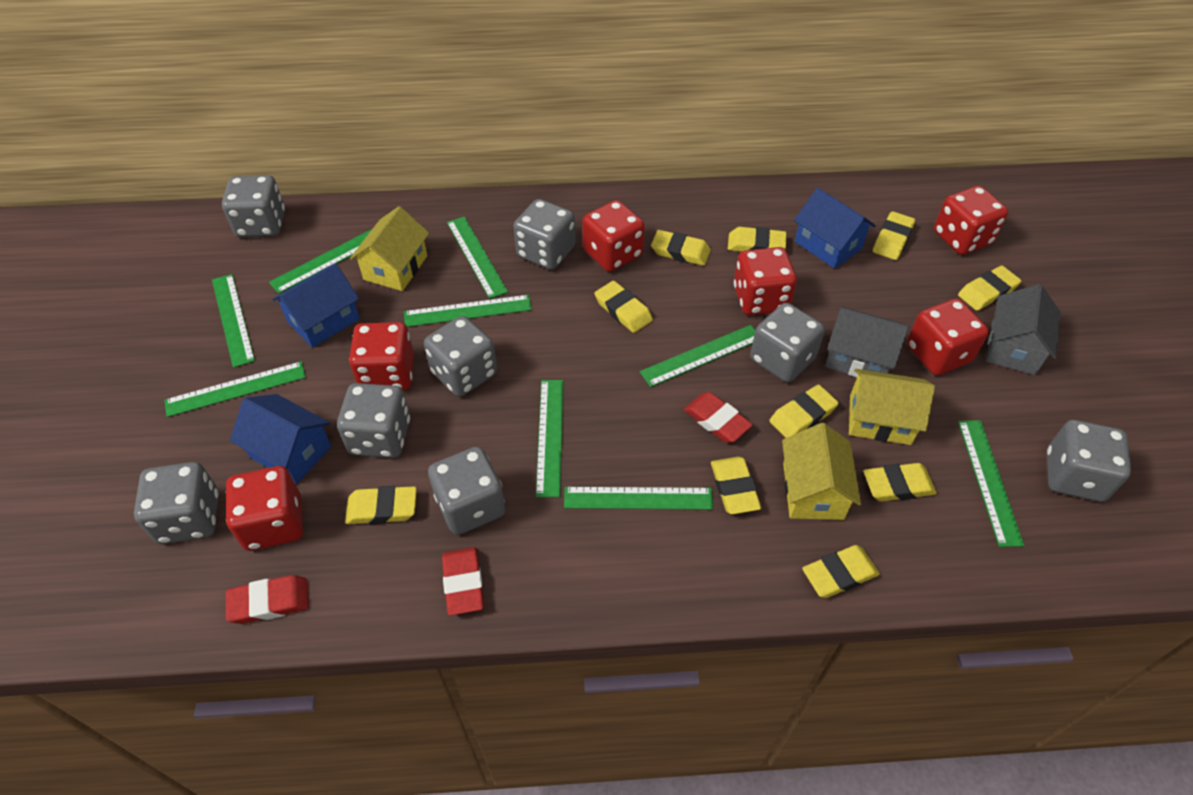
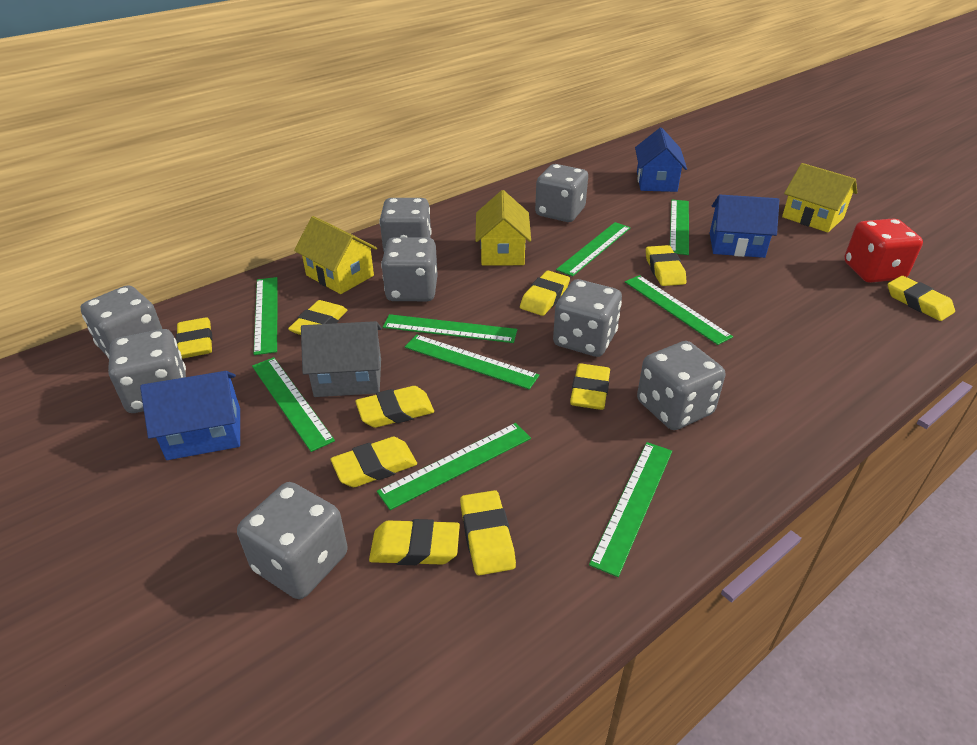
grey house: 2 -> 1
red dice: 6 -> 1
red eraser: 3 -> 0

